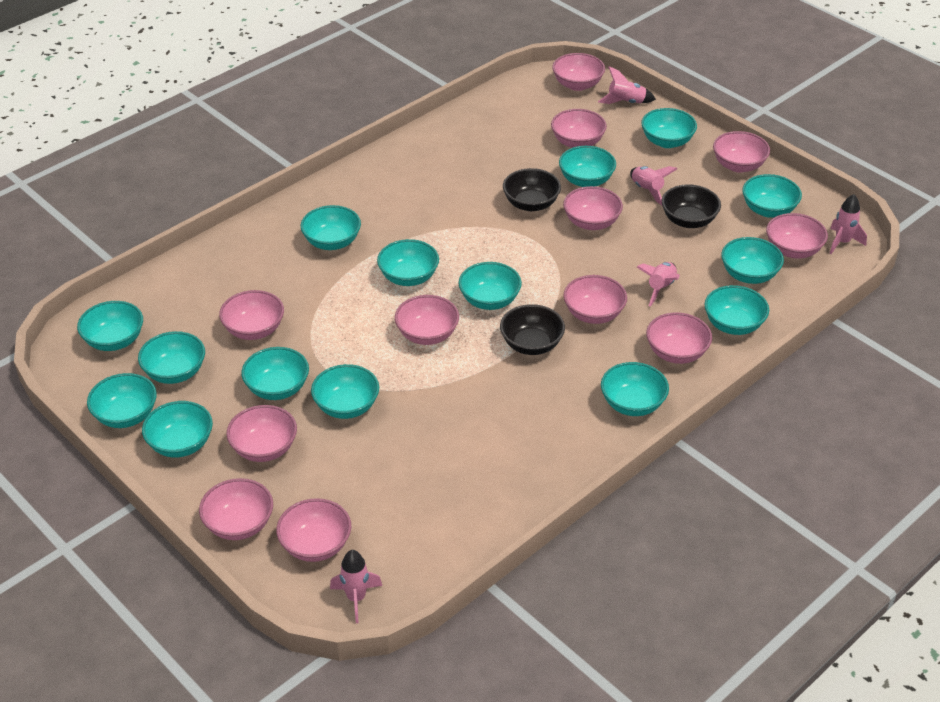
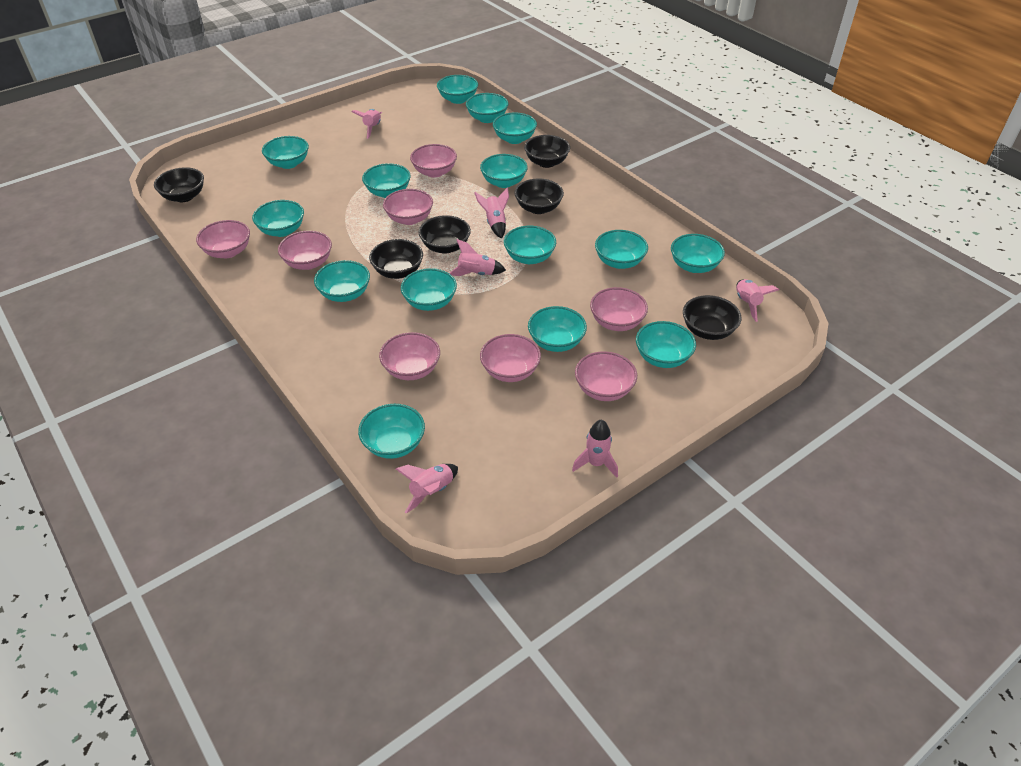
black bowl: 3 -> 6
pink bowl: 12 -> 8
pink rocket: 5 -> 6

